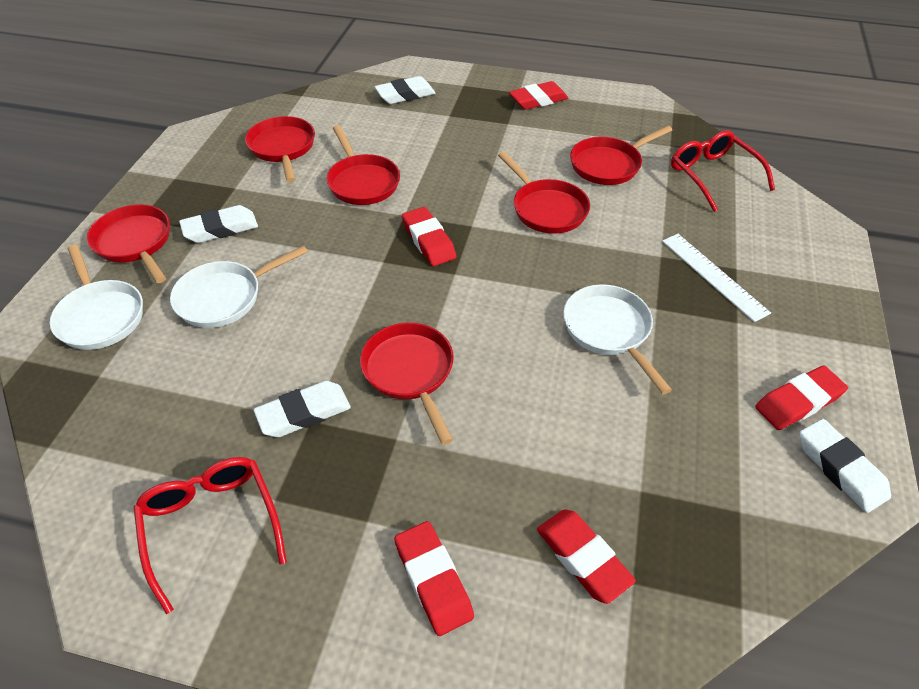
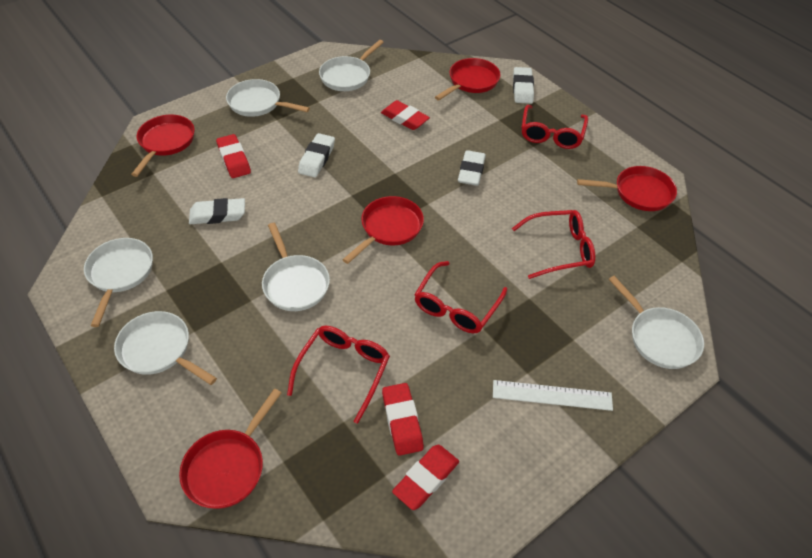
red eraser: 5 -> 4
red glasses: 2 -> 4
red pan: 6 -> 5
white pan: 3 -> 6

